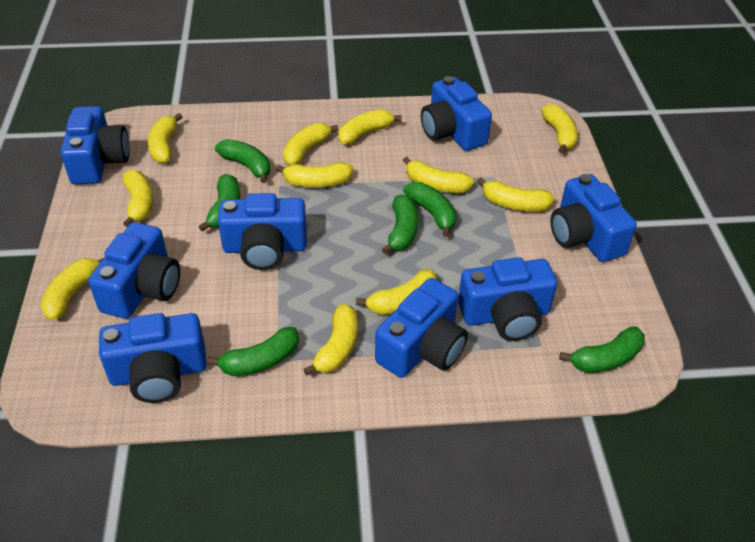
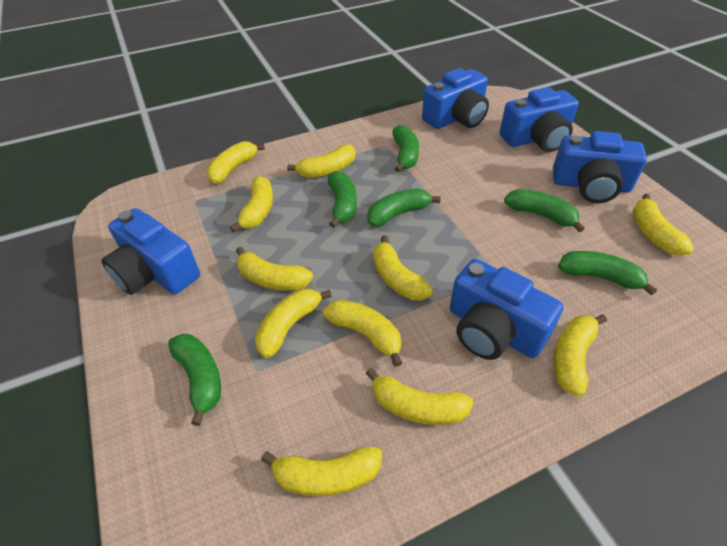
blue camera: 8 -> 5

